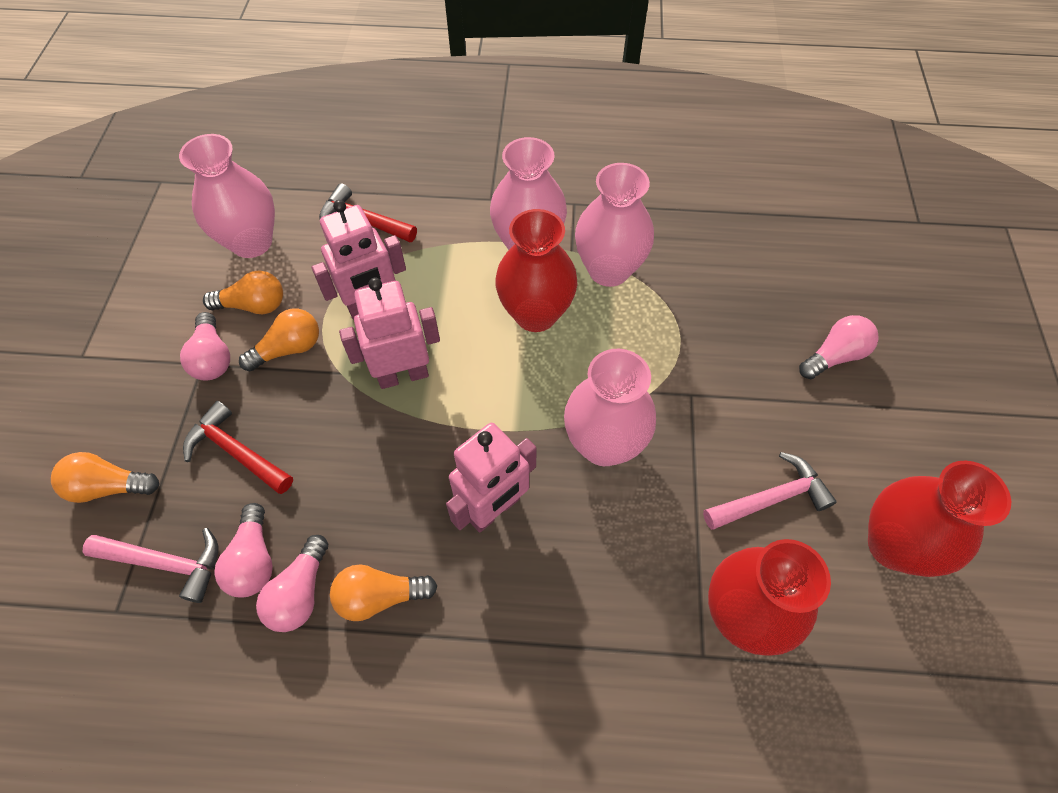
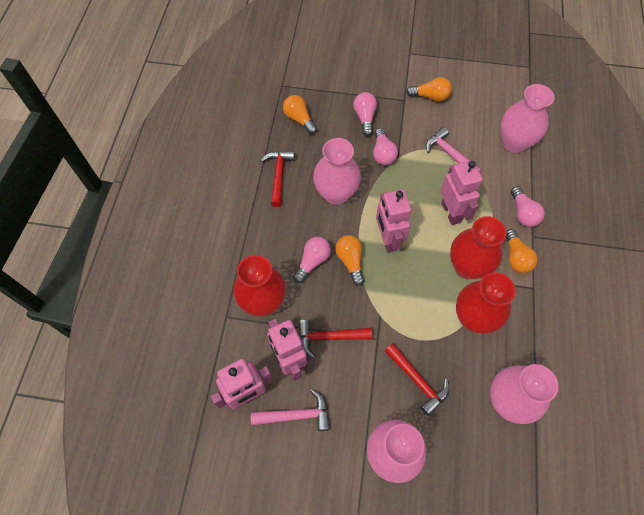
pink robot: 3 -> 4
red hammer: 2 -> 3

